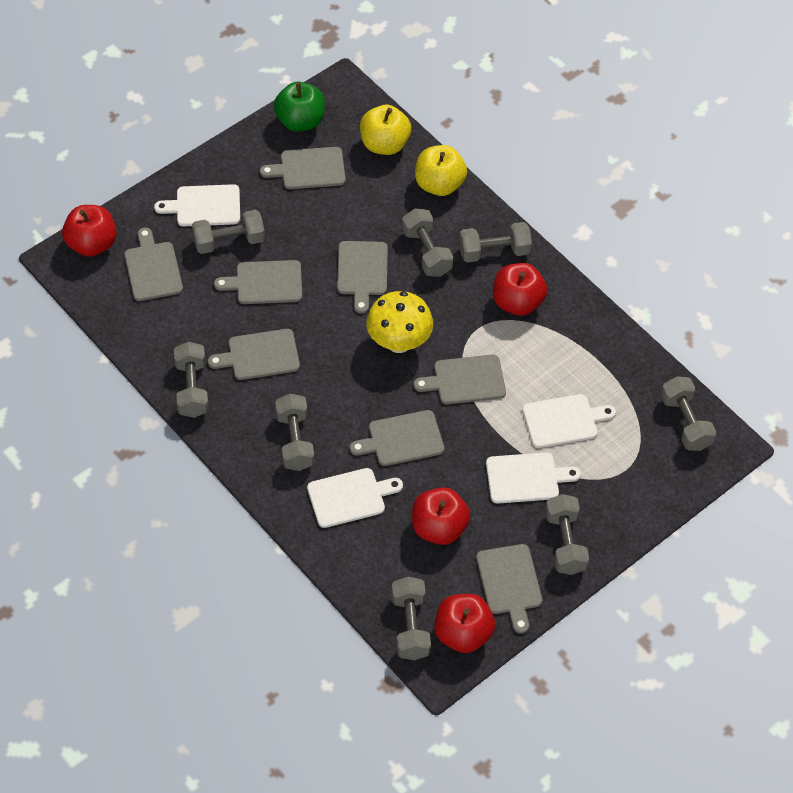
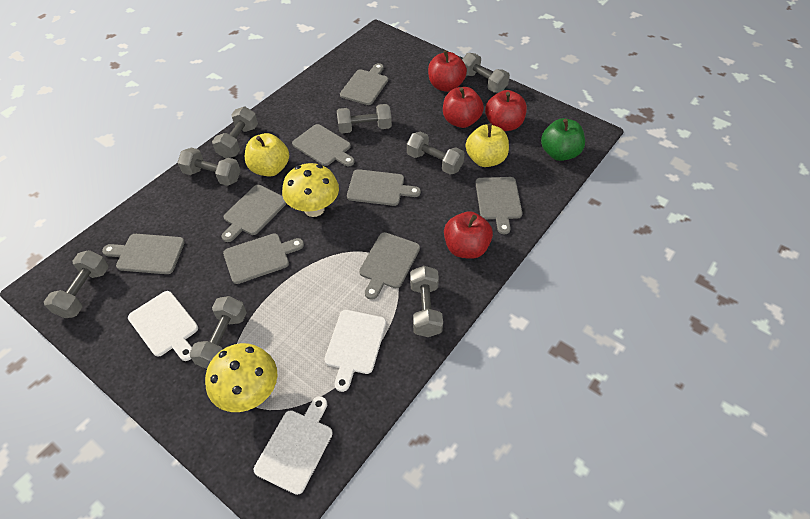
white cutting board: 4 -> 3
yellow mushroom: 1 -> 2

